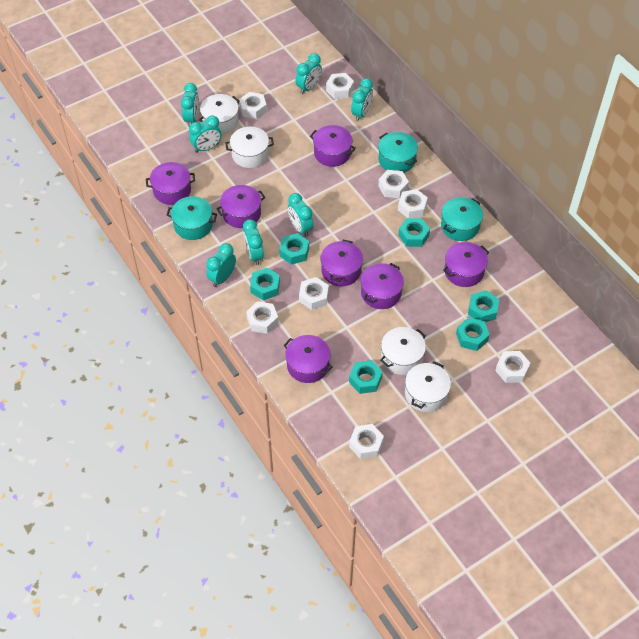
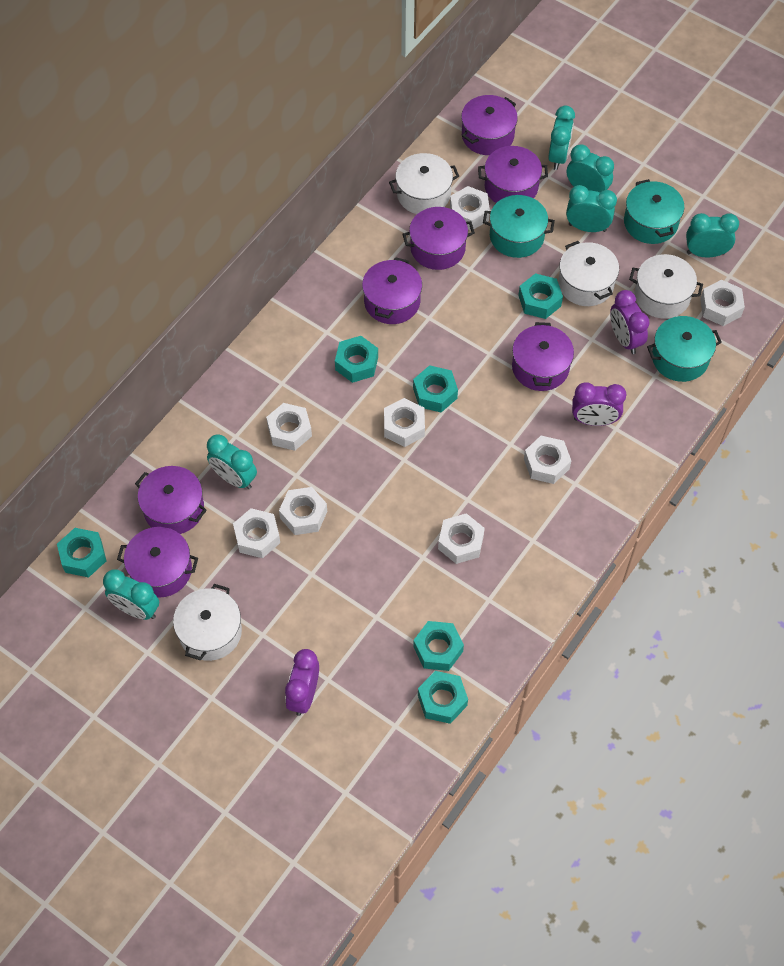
purple clock: 0 -> 3
turquoise clock: 7 -> 6

